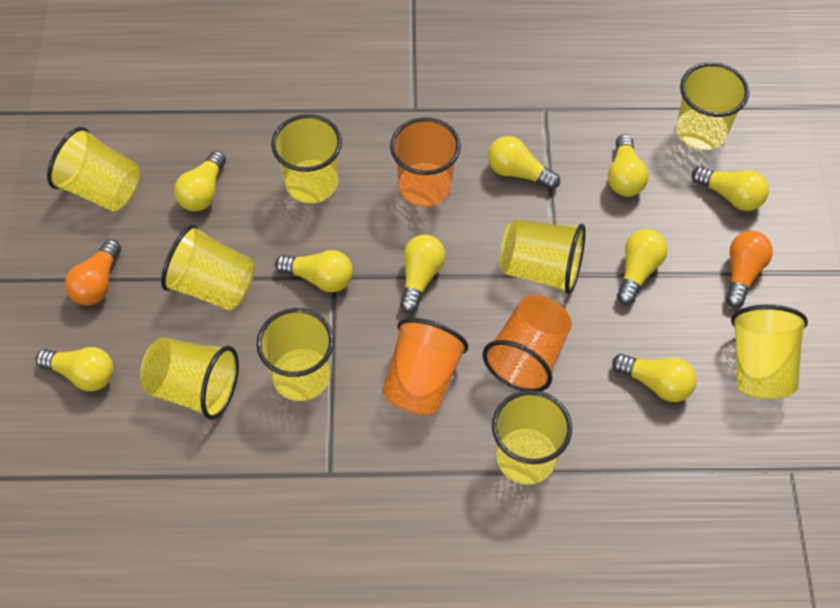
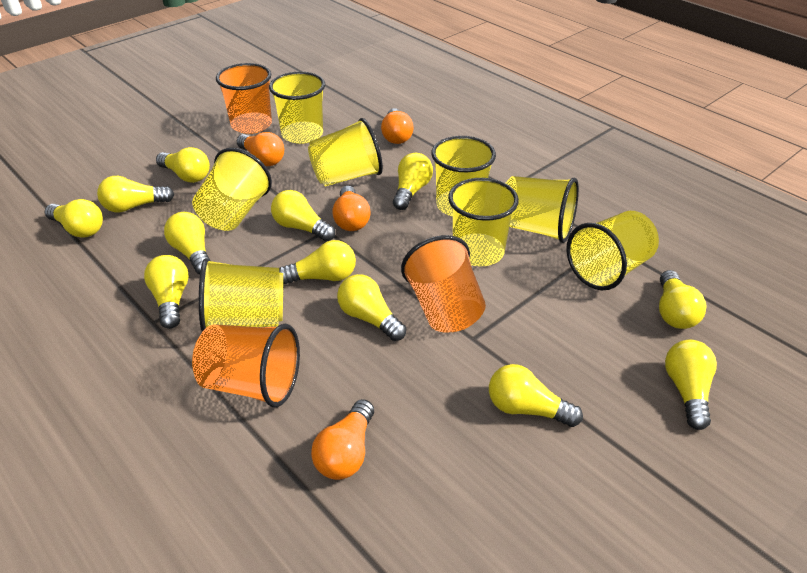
orange light bulb: 2 -> 4
yellow cup: 9 -> 8
yellow light bulb: 9 -> 12

